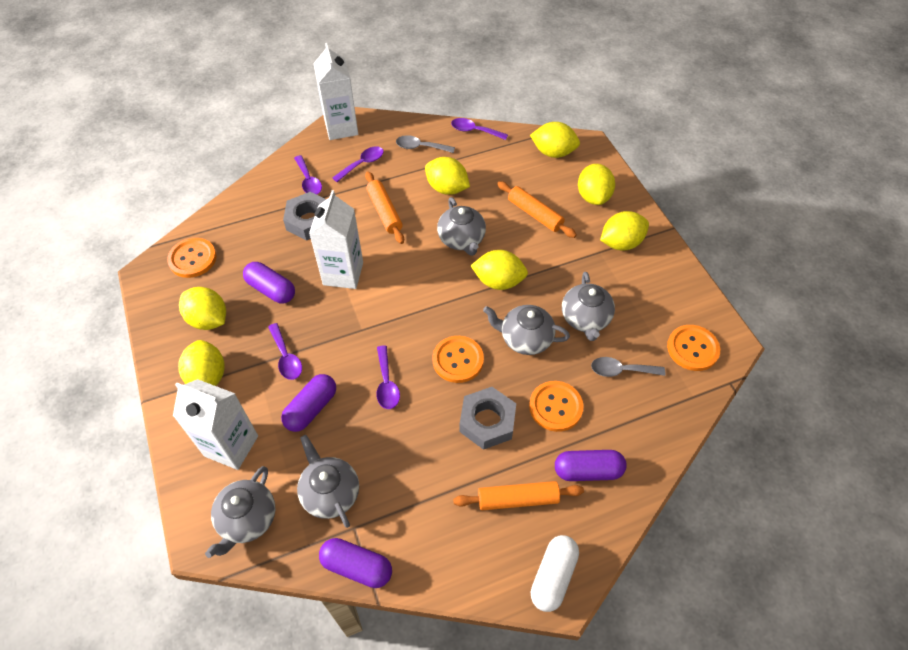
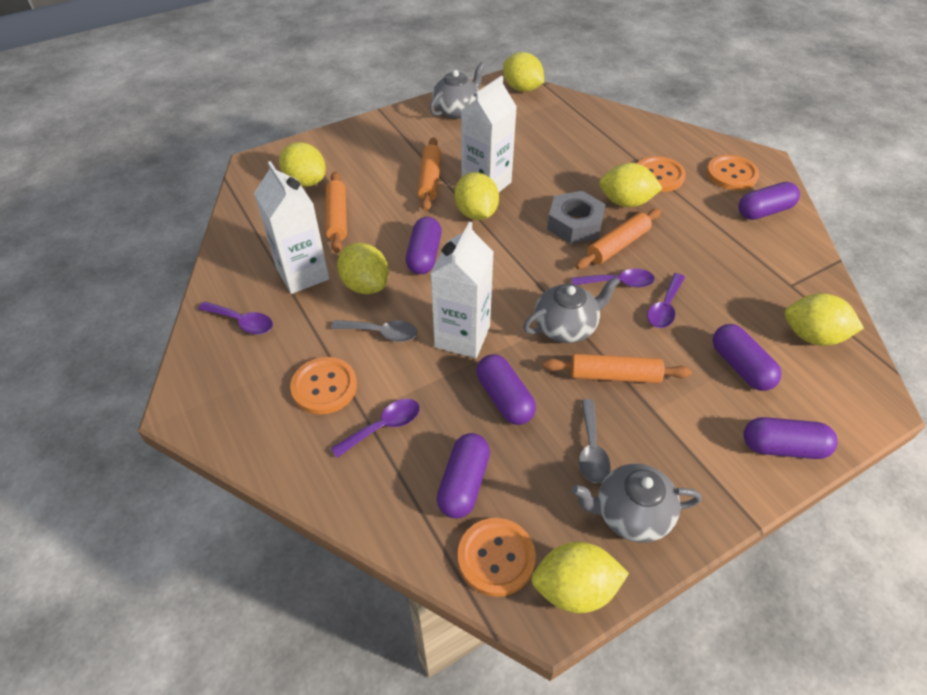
grey nut: 2 -> 1
grey teapot: 5 -> 3
orange rolling pin: 3 -> 4
purple capsule: 4 -> 6
purple spoon: 5 -> 4
white capsule: 1 -> 0

